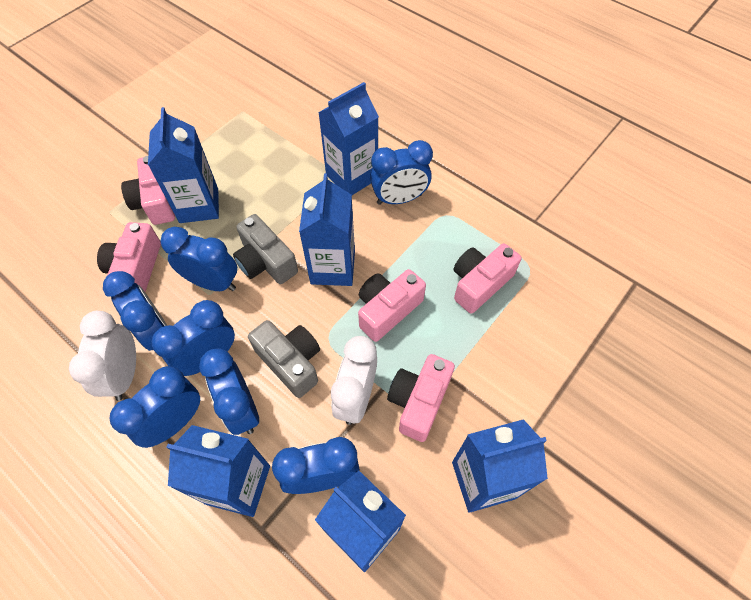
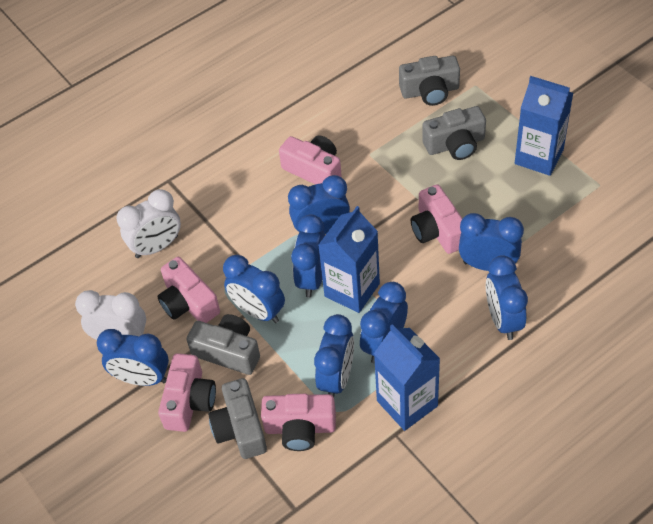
blue carton: 6 -> 3
blue clock: 7 -> 8
grey camera: 2 -> 4

